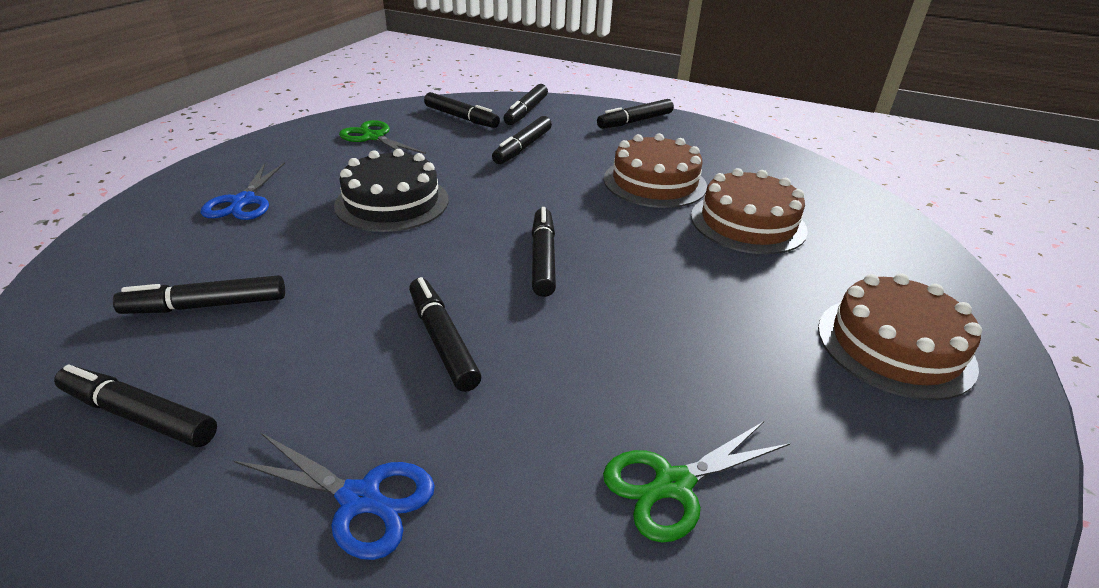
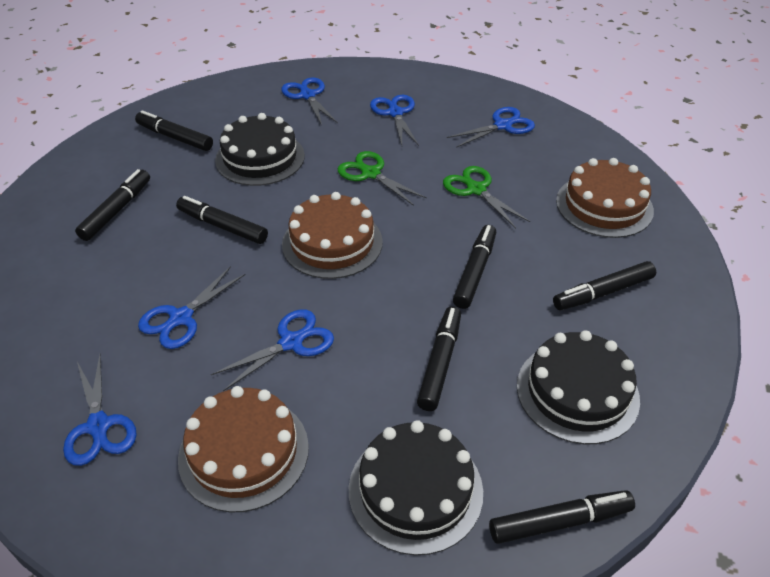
black cake: 1 -> 3
black marker: 8 -> 7
blue scissors: 2 -> 6

